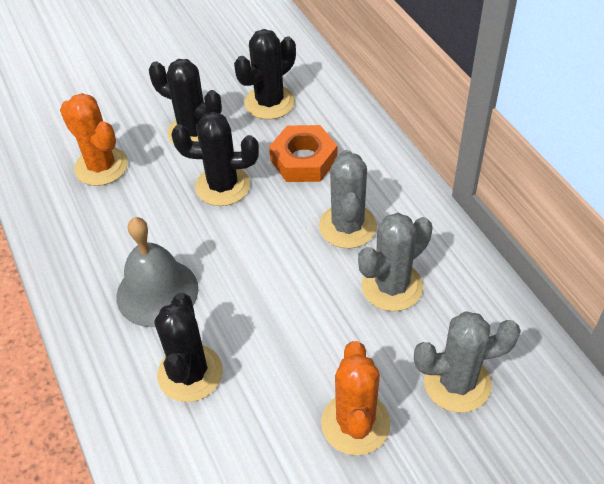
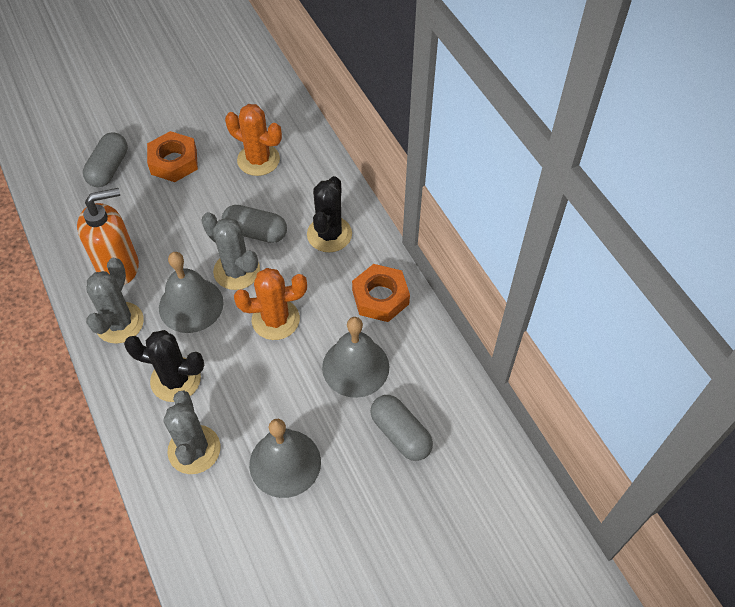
black cactus: 4 -> 2
grey bell: 1 -> 3
grey capsule: 0 -> 3
orange nut: 1 -> 2
orange soap dispenser: 0 -> 1

